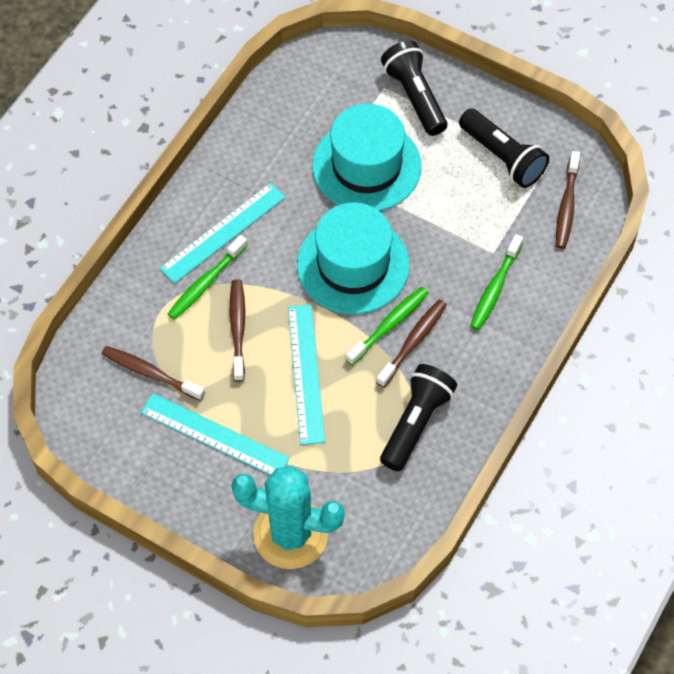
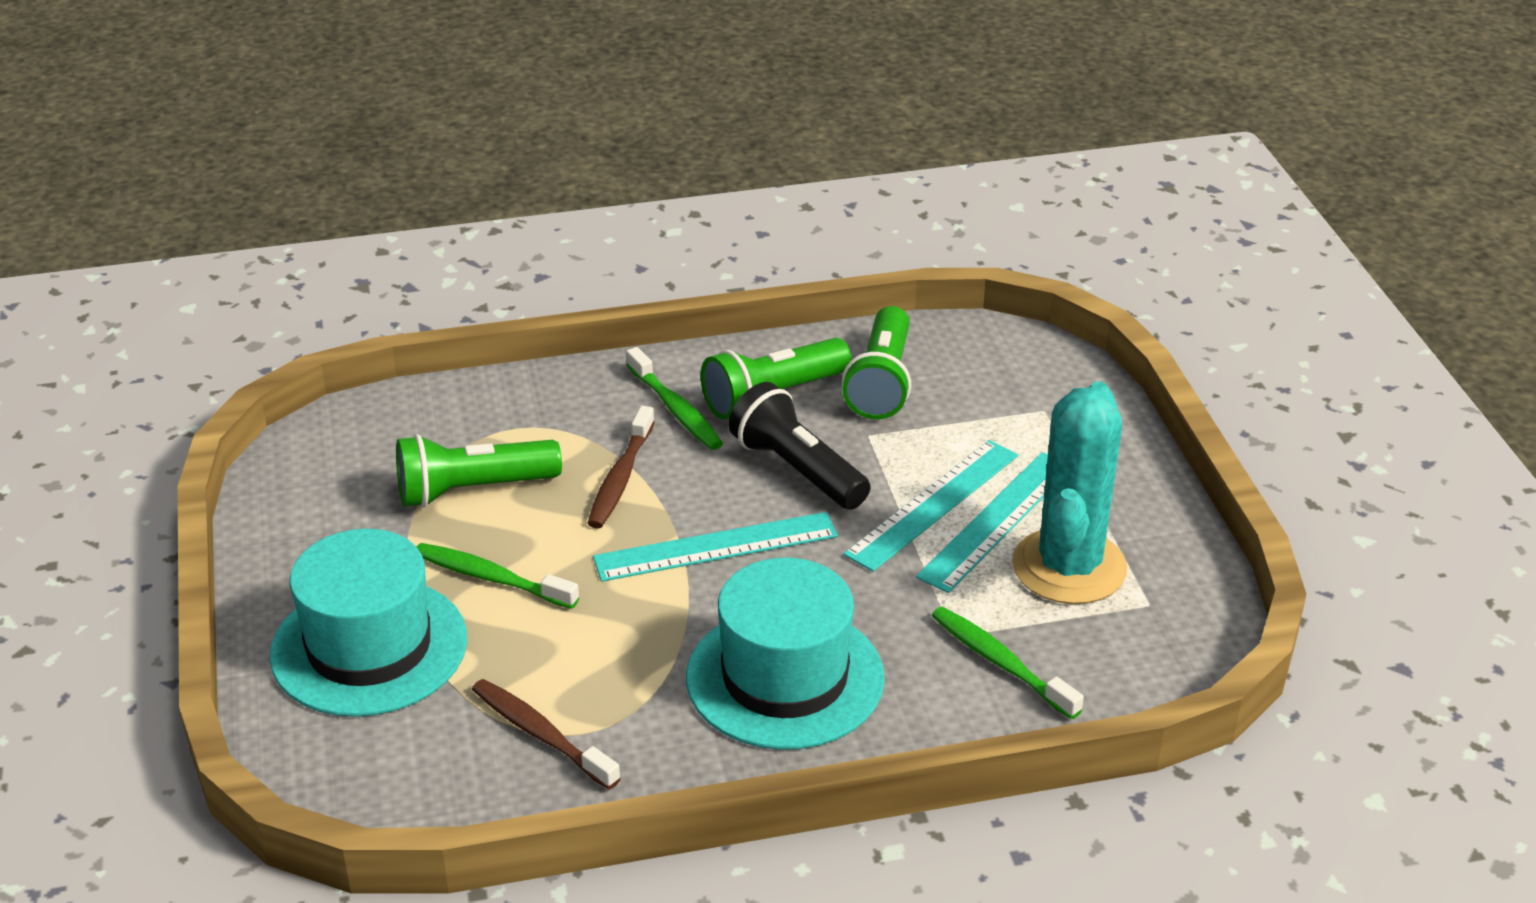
black flashlight: 3 -> 1
brown toothbrush: 4 -> 2
green flashlight: 0 -> 3

